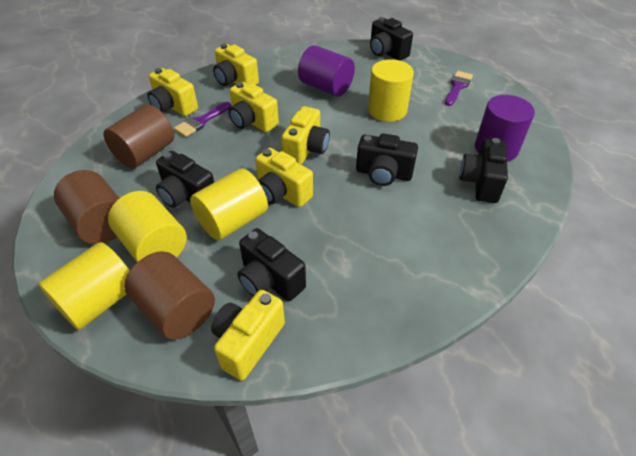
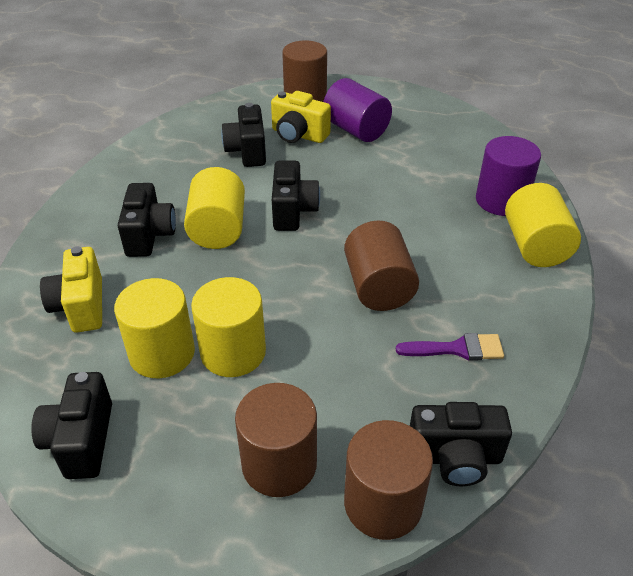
brown cylinder: 3 -> 4
purple brush: 2 -> 1
yellow camera: 6 -> 2

